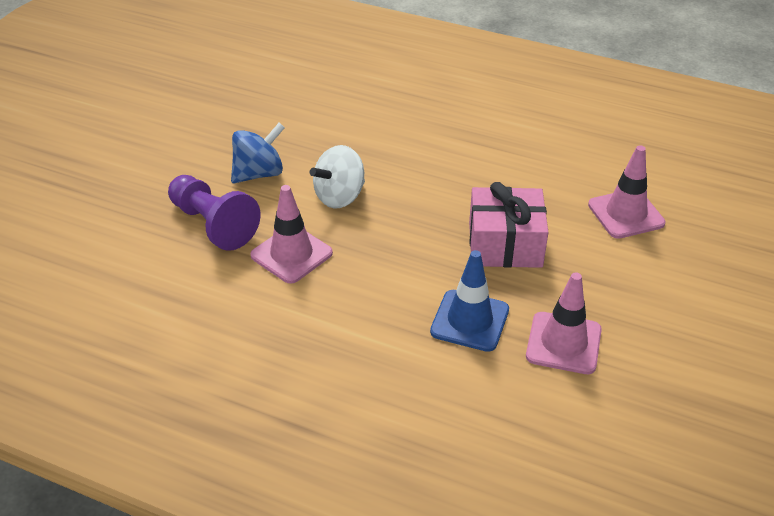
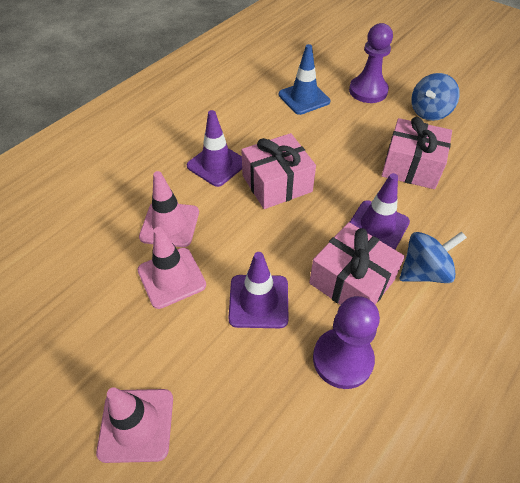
blue spinning top: 1 -> 2
pink gift: 1 -> 3
purple pawn: 1 -> 2
purple traffic cone: 0 -> 3
white spinning top: 1 -> 0

